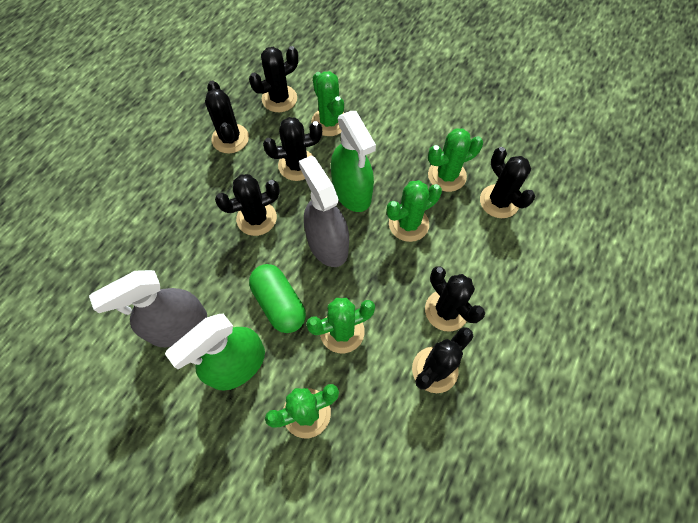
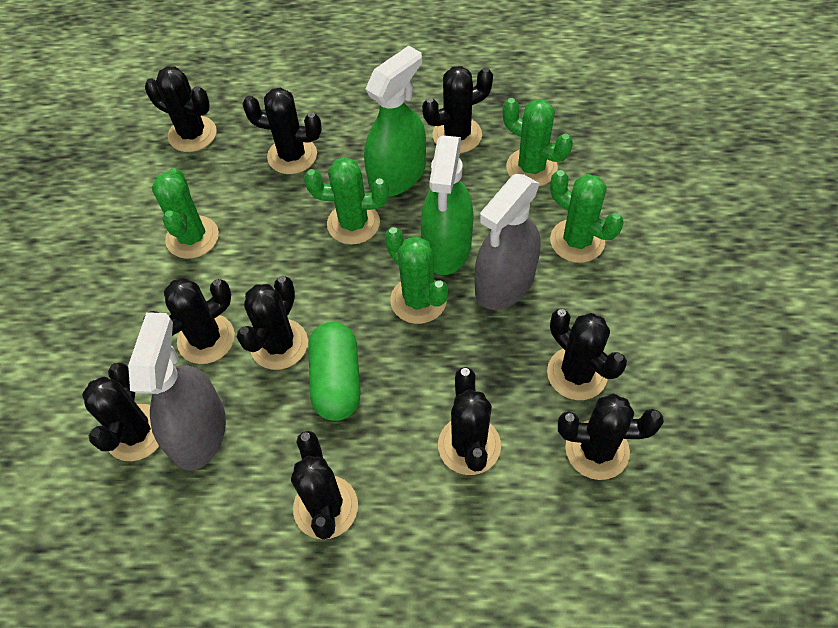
black cactus: 7 -> 10

